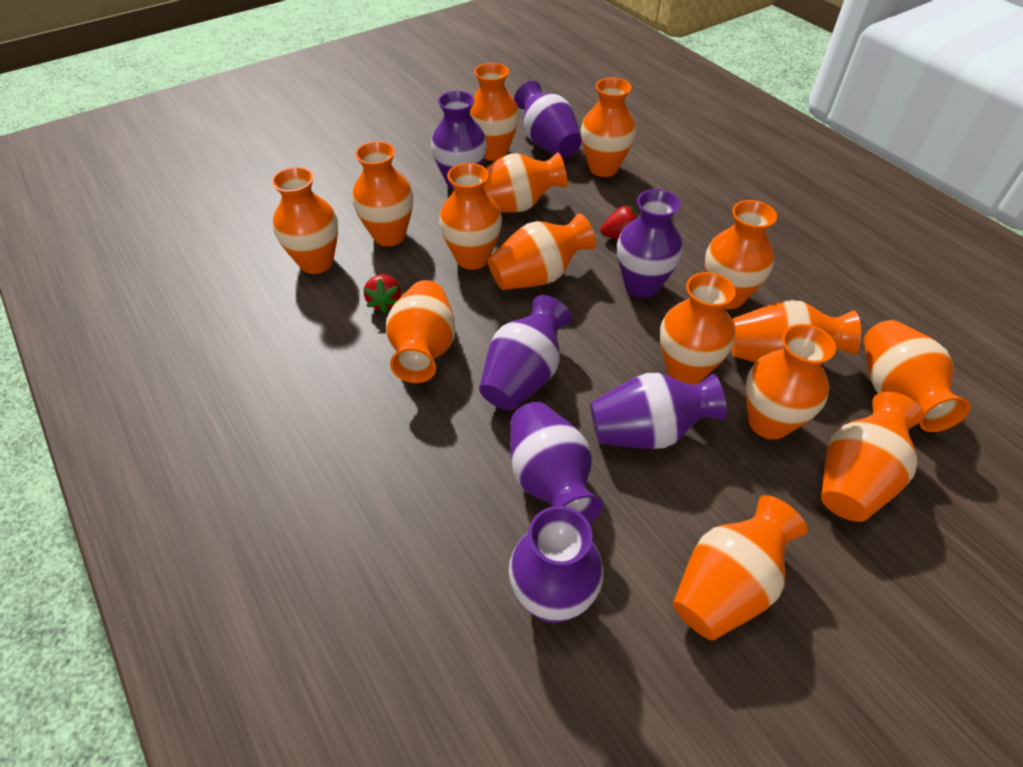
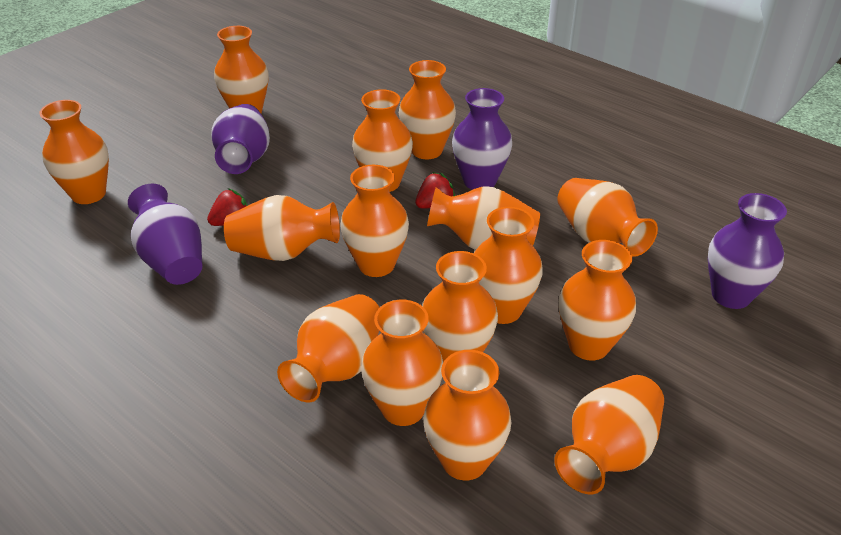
purple vase: 7 -> 4

